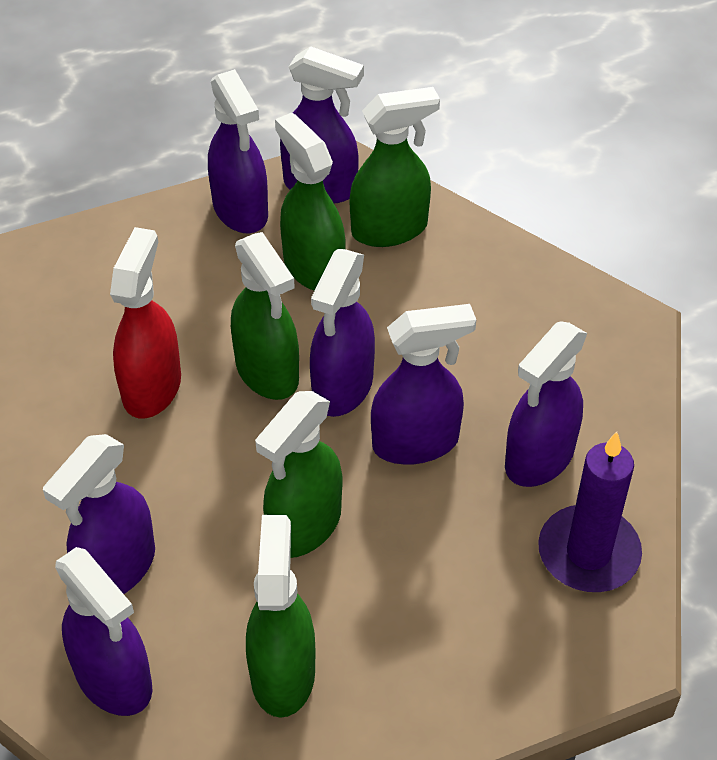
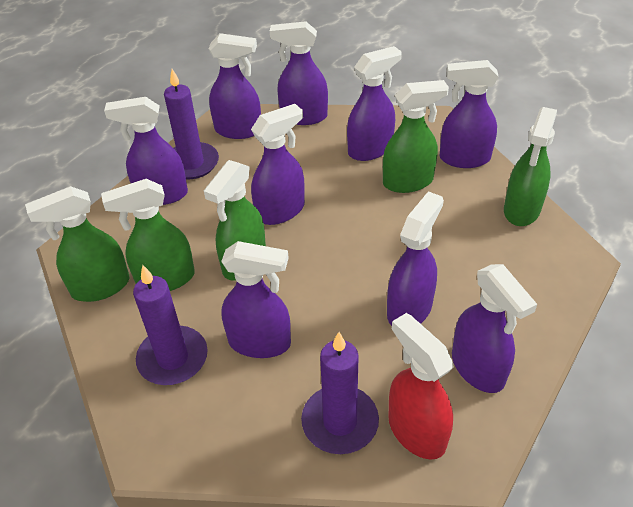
purple candle: 1 -> 3
purple spray bottle: 7 -> 9

